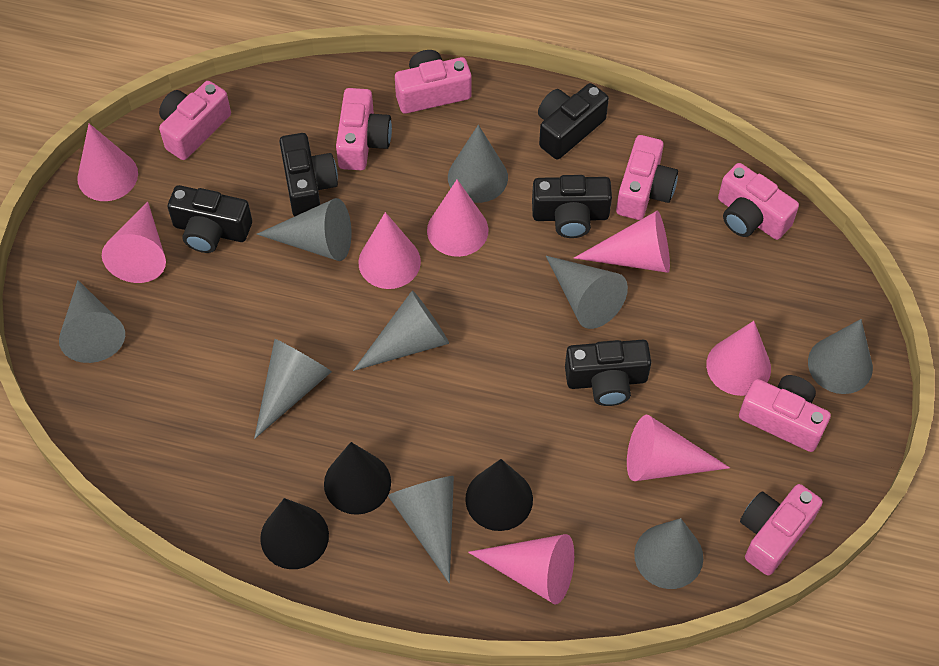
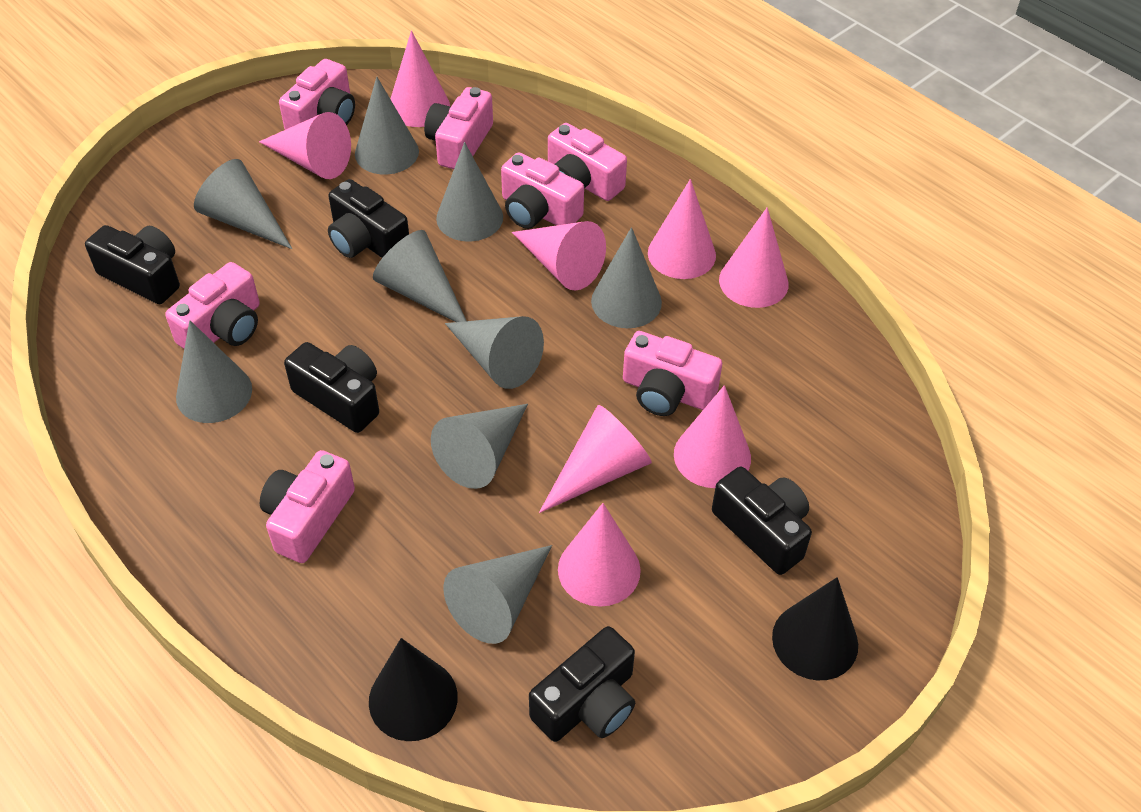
black cone: 3 -> 2

